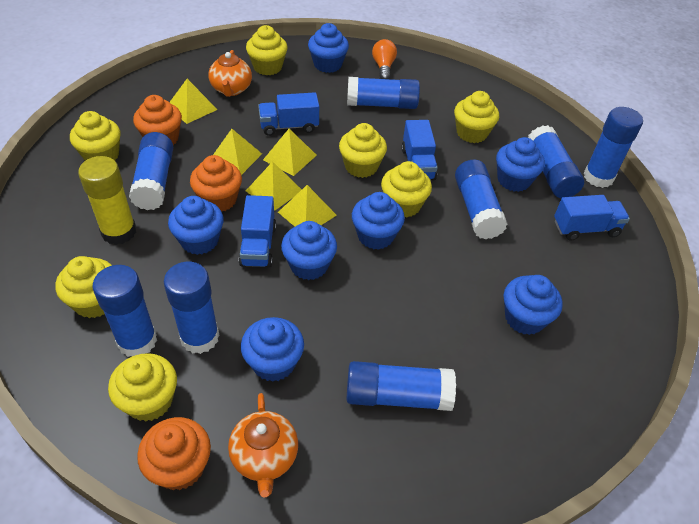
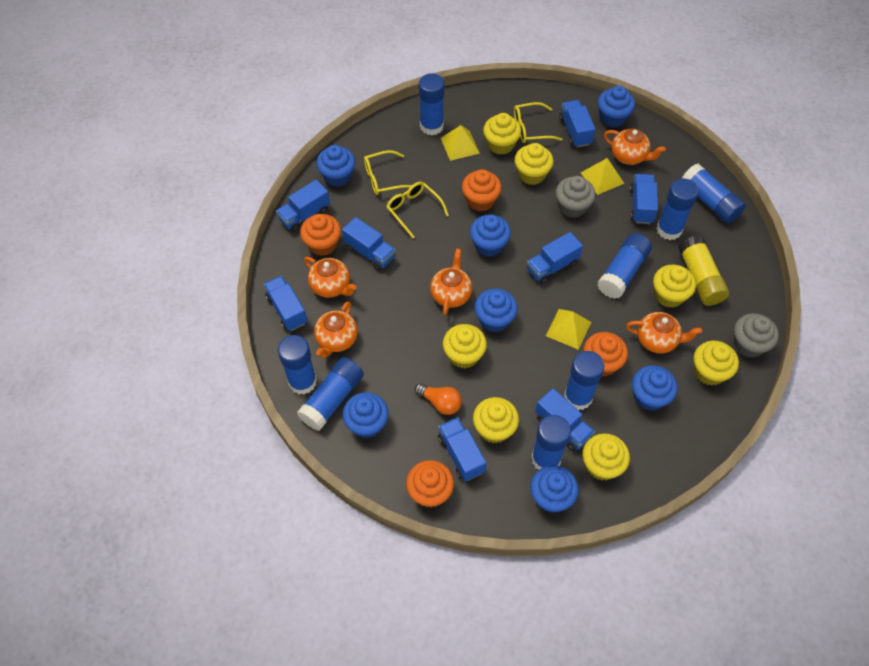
blue truck: 4 -> 8
grey cupcake: 0 -> 2
orange cupcake: 3 -> 4
orange teapot: 2 -> 5
yellow glasses: 0 -> 3
yellow pyramid: 5 -> 3

